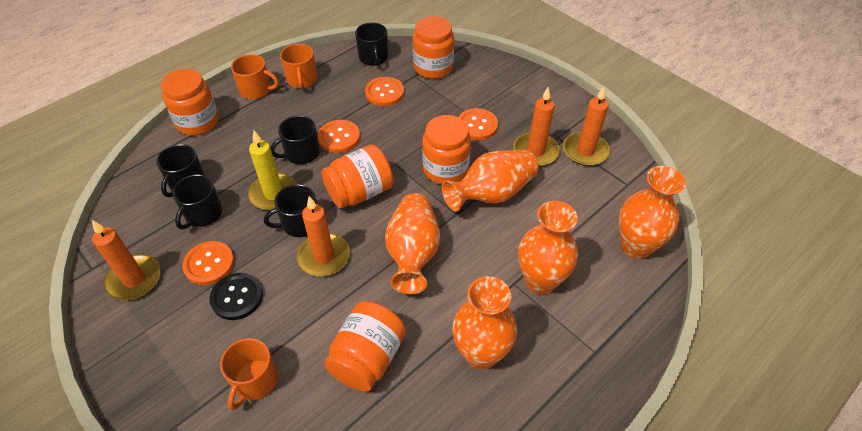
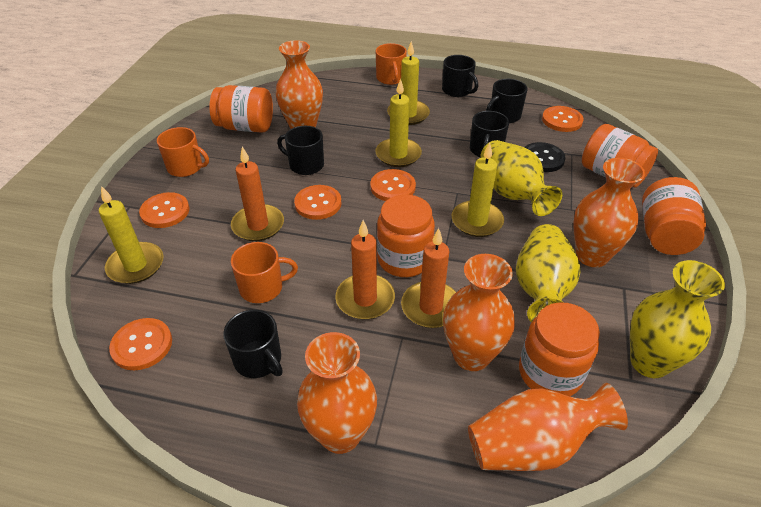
orange button: 4 -> 5
orange candle: 4 -> 3
yellow candle: 1 -> 4
yellow vase: 0 -> 3

